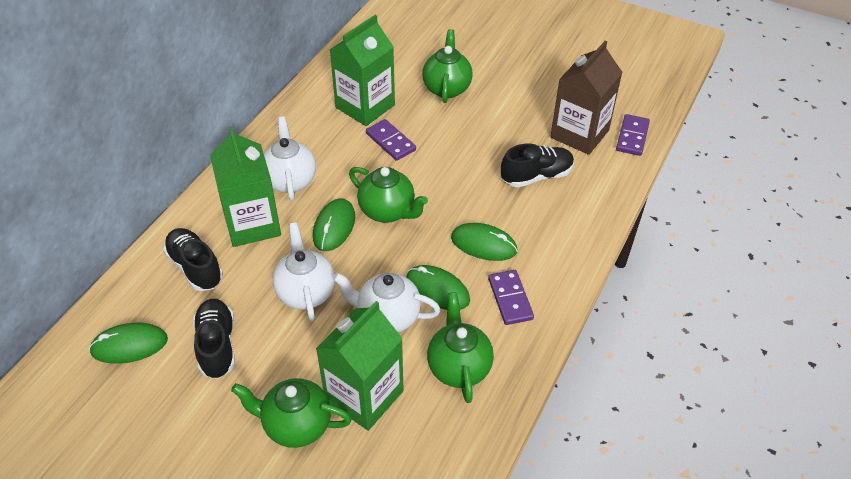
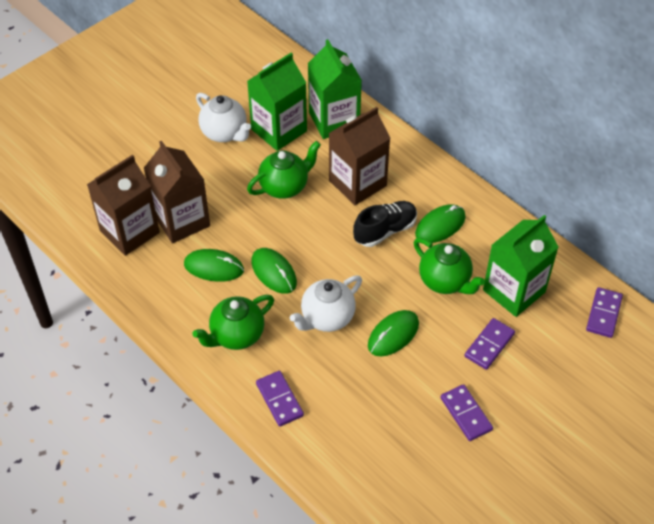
black shoe: 3 -> 1
brown carton: 1 -> 3
green teapot: 4 -> 3
purple domino: 3 -> 4
white teapot: 3 -> 2

